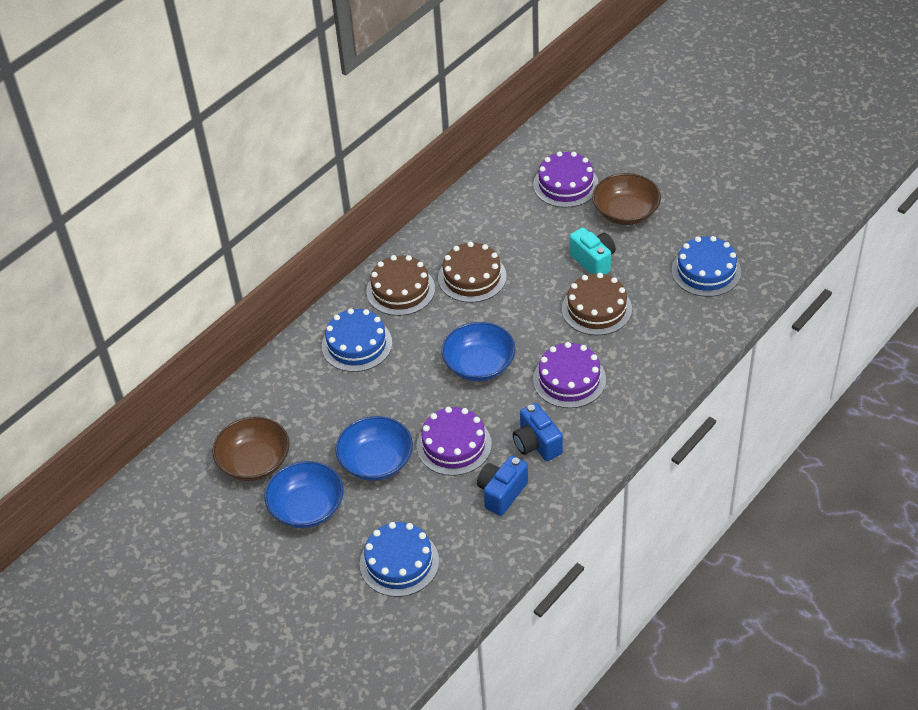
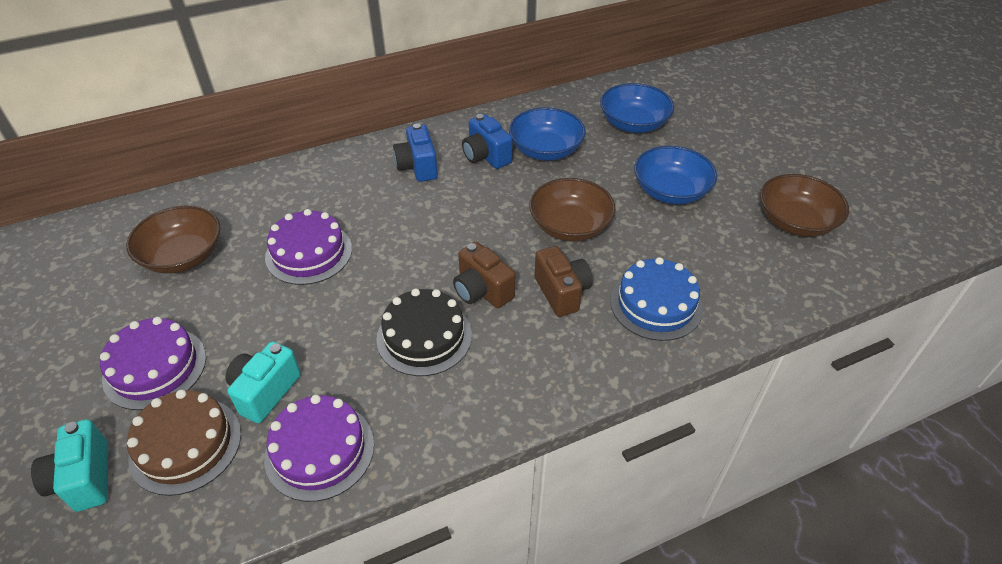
black cake: 0 -> 1
blue cake: 3 -> 1
brown bowl: 2 -> 3
brown cake: 3 -> 1
brown camera: 0 -> 2
turquoise camera: 1 -> 2

